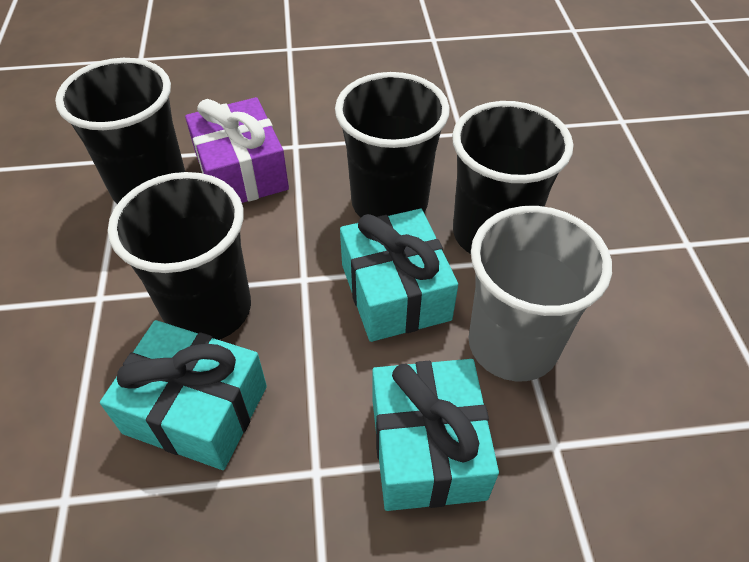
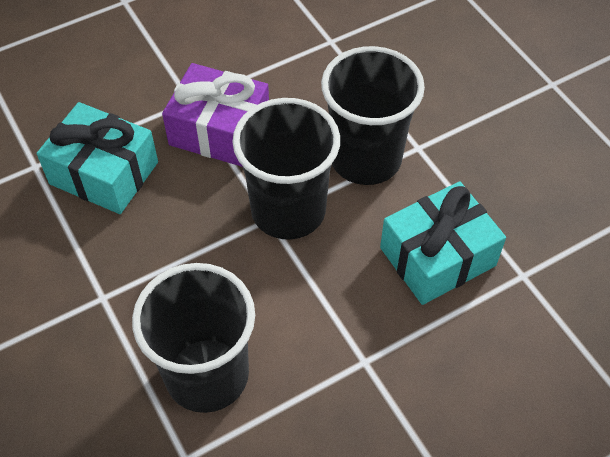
black cup: 4 -> 3
grey cup: 1 -> 0
turquoise gift: 3 -> 2

